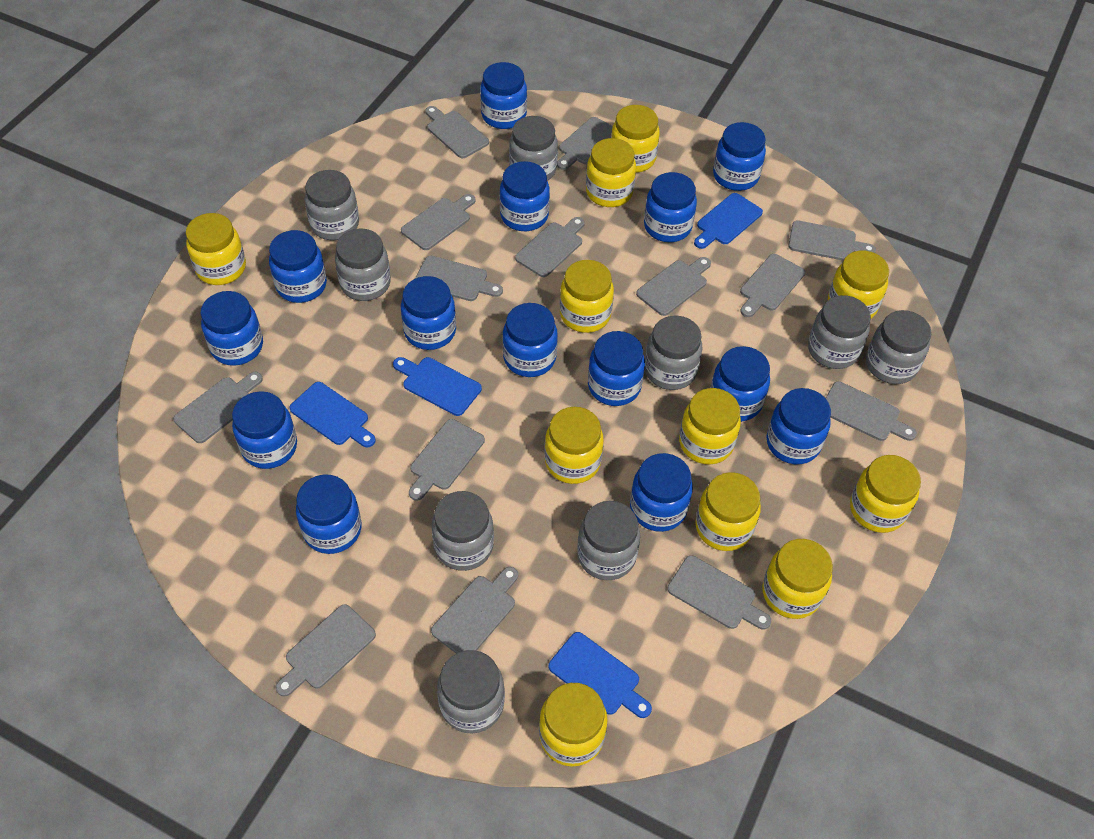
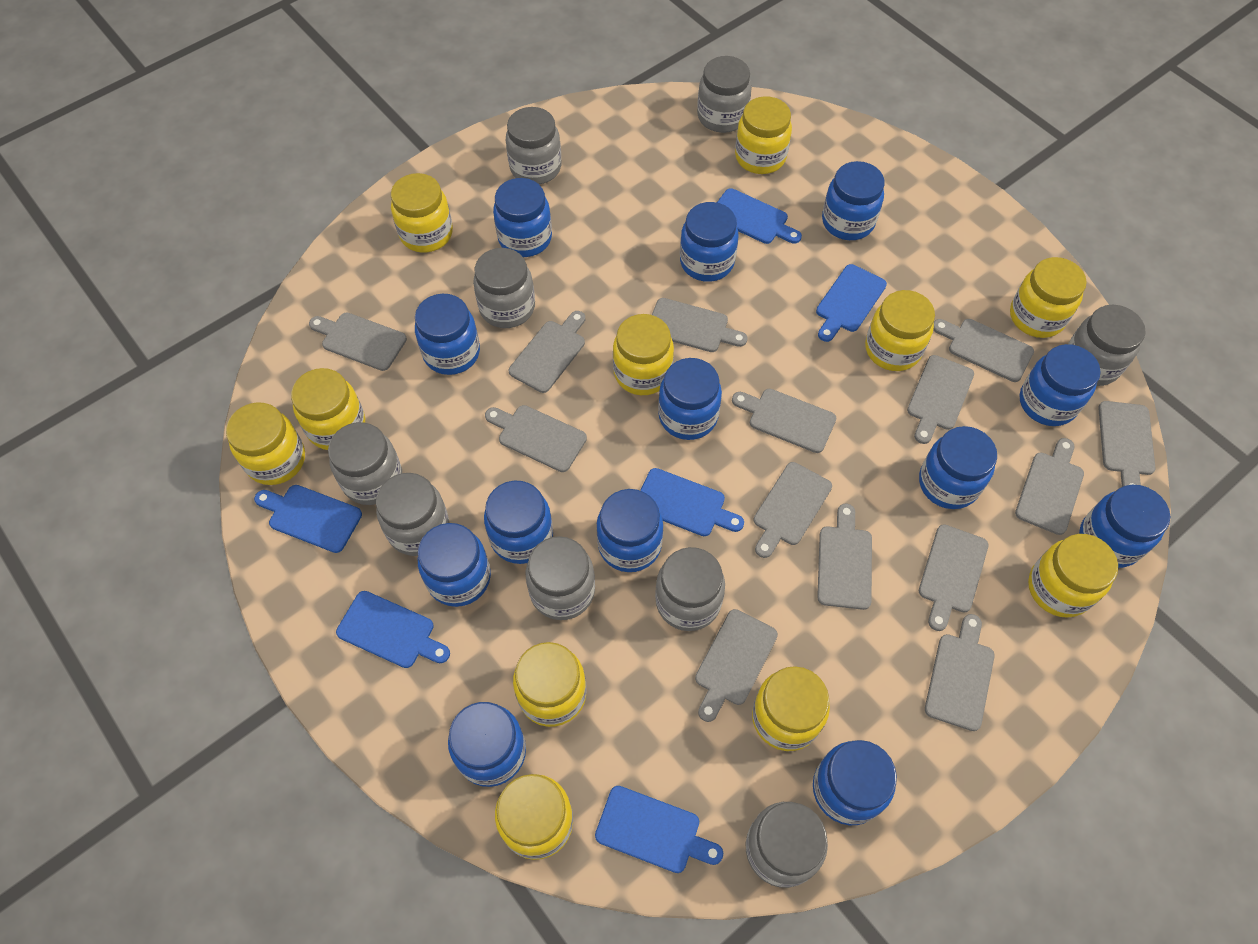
blue cutting board: 4 -> 6
blue jar: 14 -> 13

